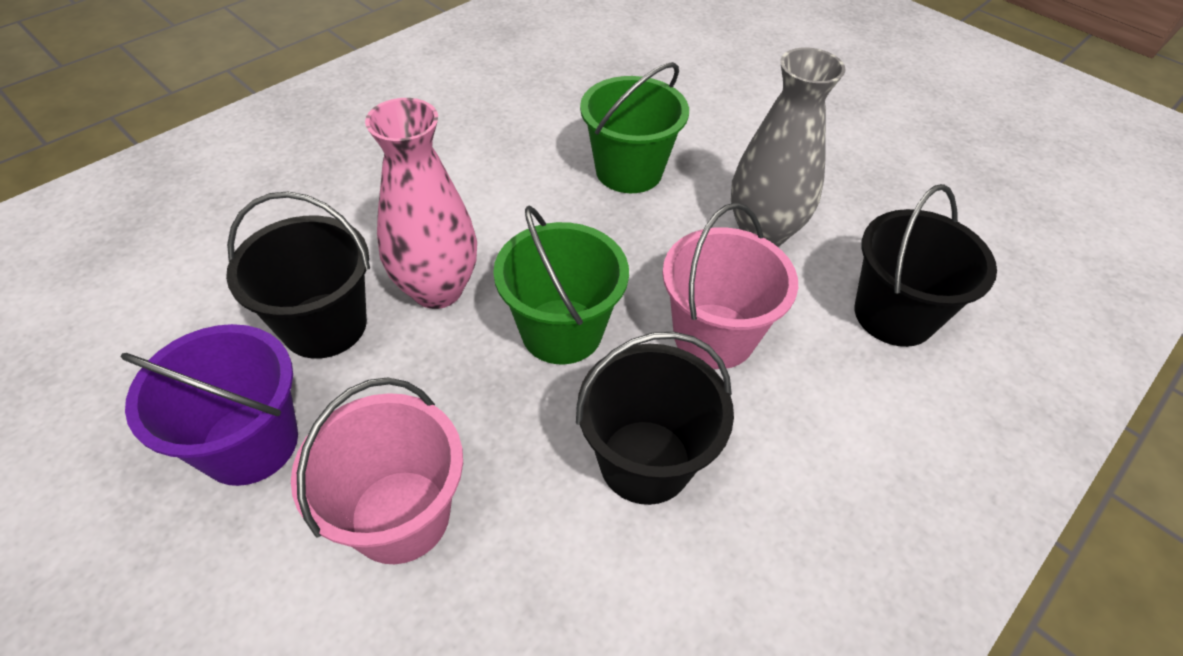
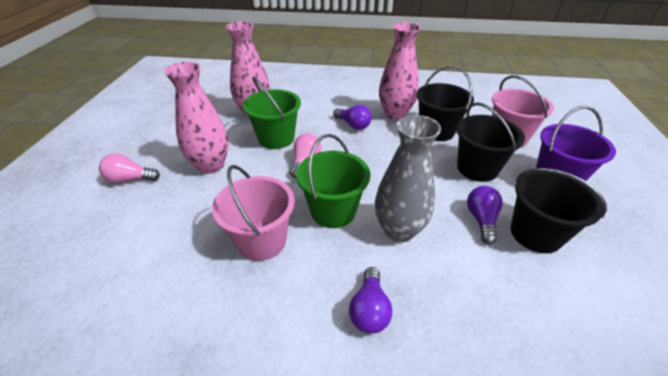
pink light bulb: 0 -> 2
pink vase: 1 -> 3
purple light bulb: 0 -> 3

